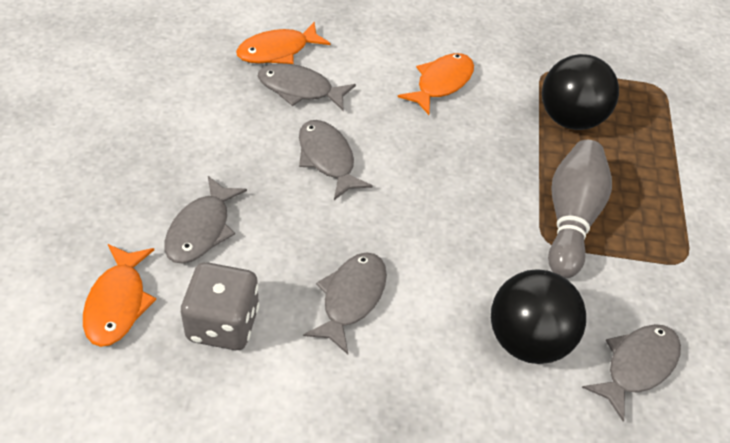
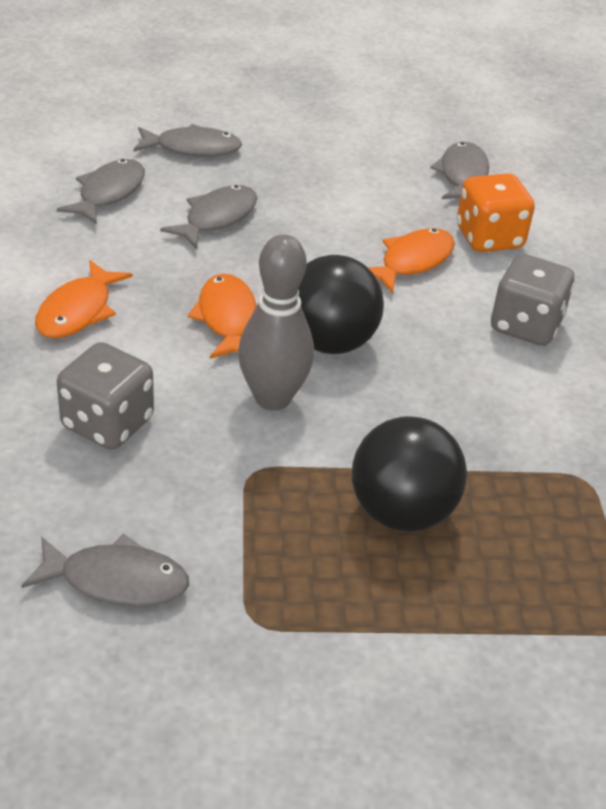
grey dice: 1 -> 2
orange dice: 0 -> 1

